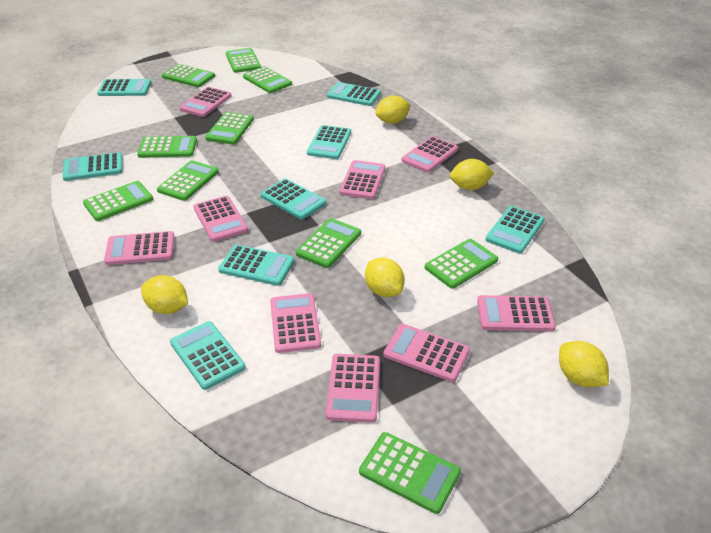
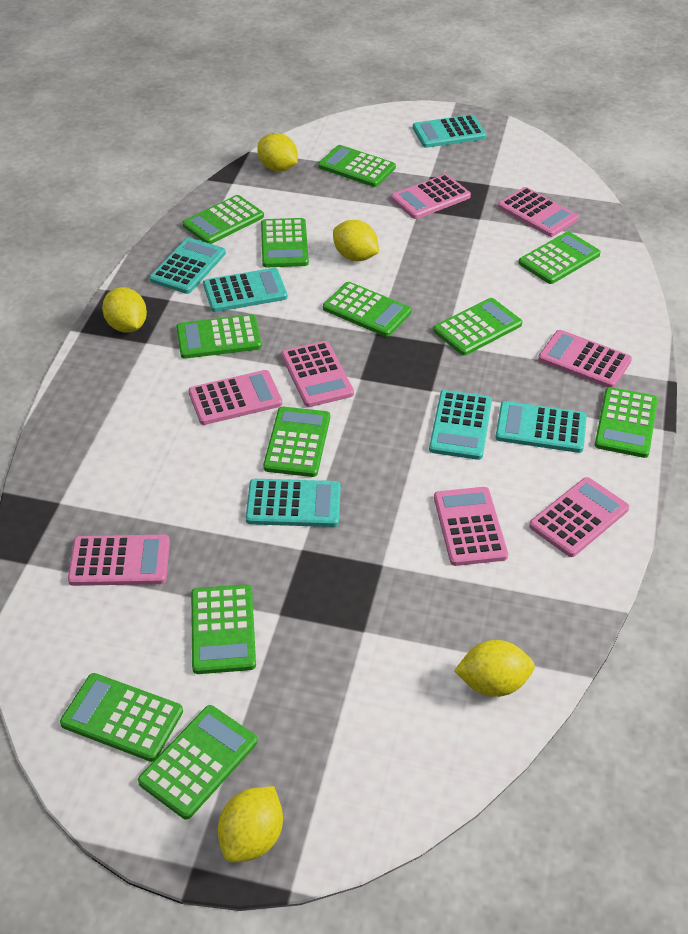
green calculator: 10 -> 12
pink calculator: 9 -> 8
turquoise calculator: 8 -> 6

